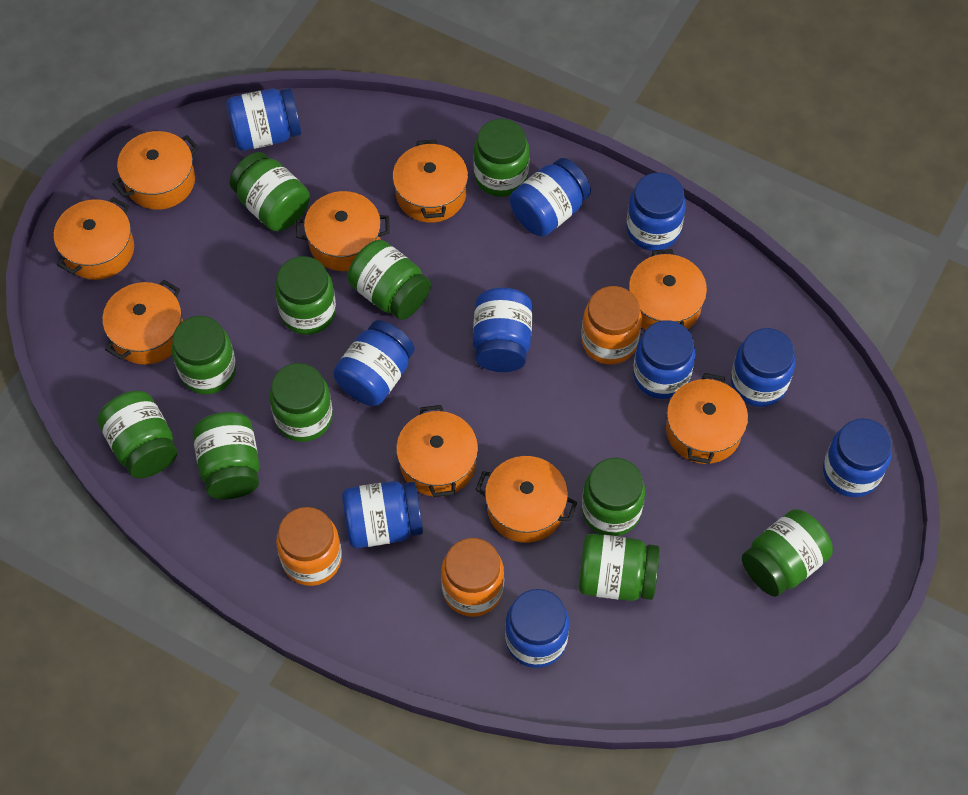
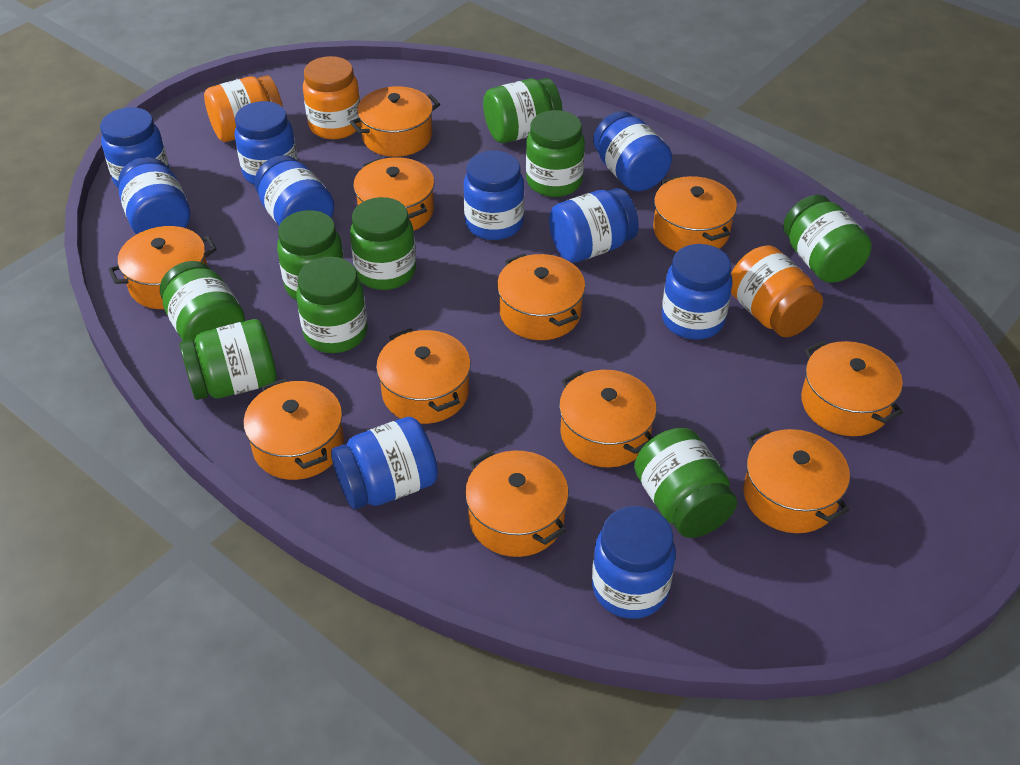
green jar: 11 -> 9
orange pot: 9 -> 11

